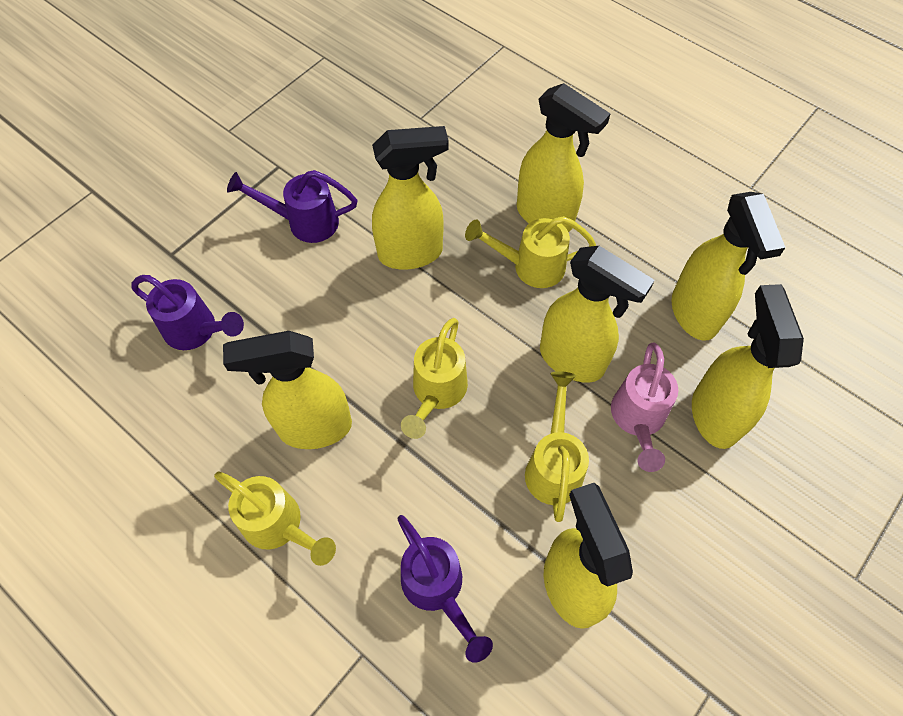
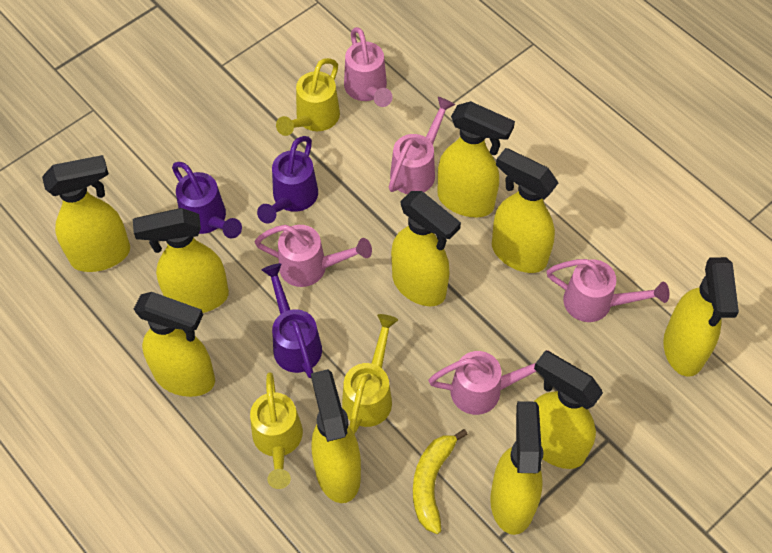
pink watering can: 1 -> 5
yellow banana: 0 -> 1
yellow spray bottle: 7 -> 10
yellow watering can: 4 -> 3

